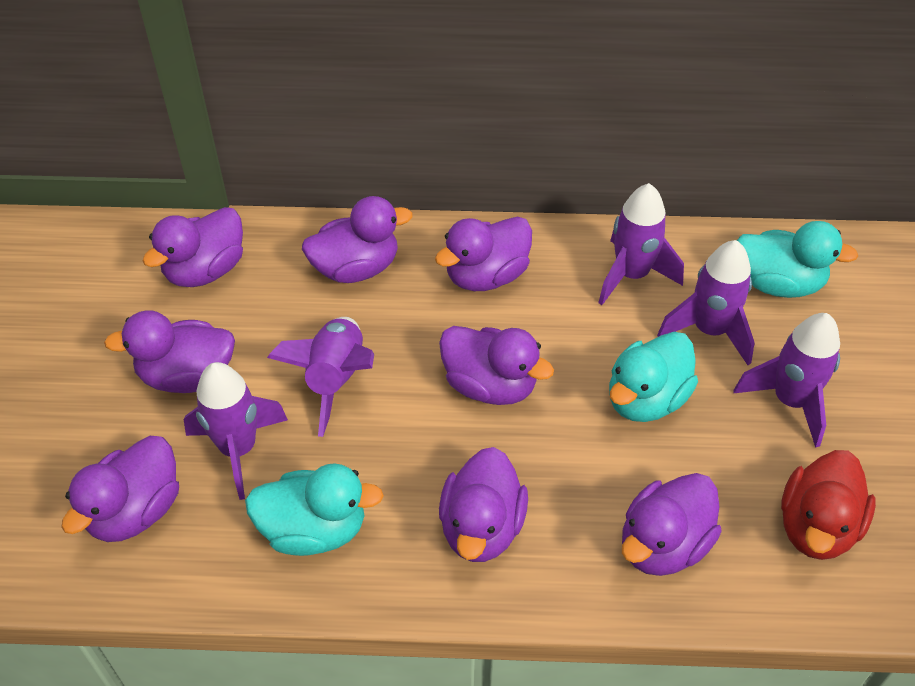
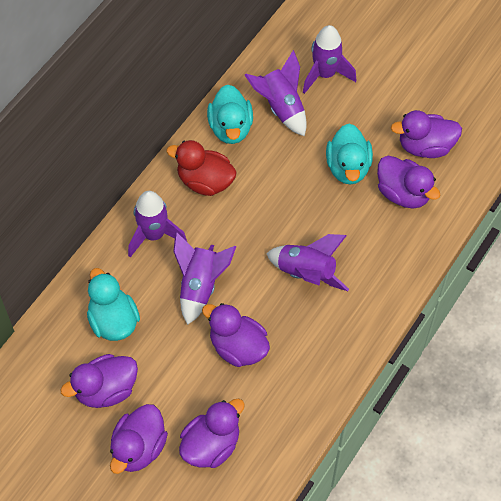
purple duck: 8 -> 6

